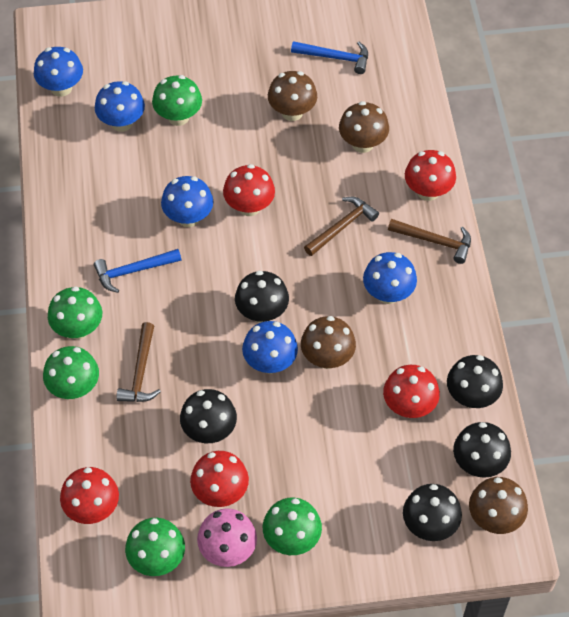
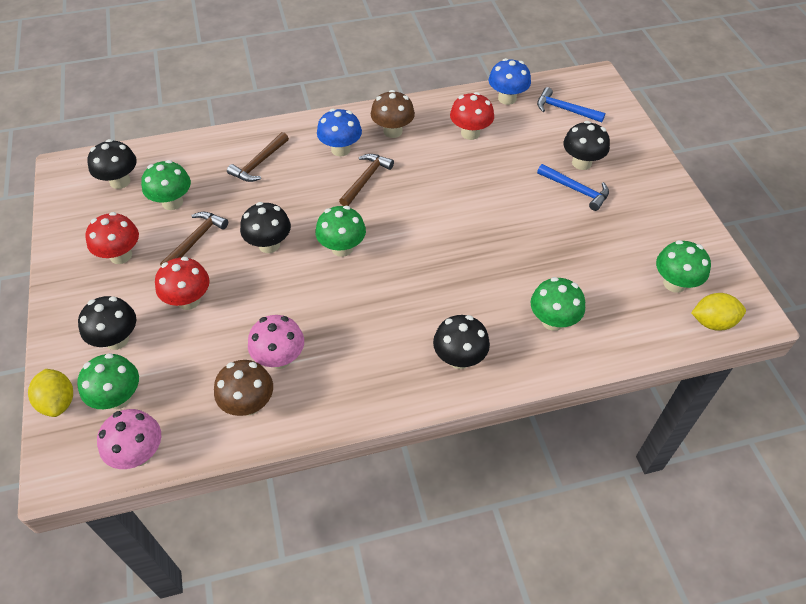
blue mushroom: 5 -> 2
brown mushroom: 4 -> 2
pink mushroom: 1 -> 2
red mushroom: 5 -> 3
yellow lemon: 0 -> 2

